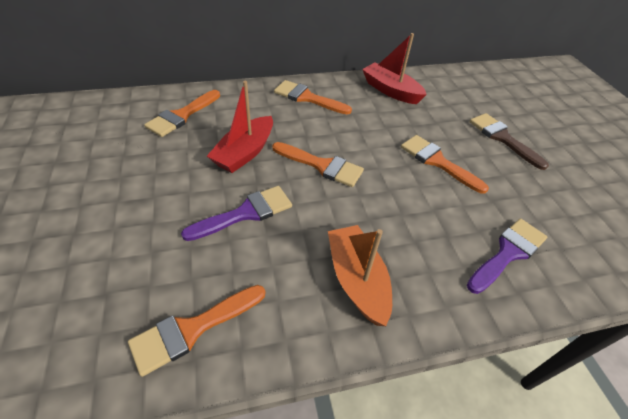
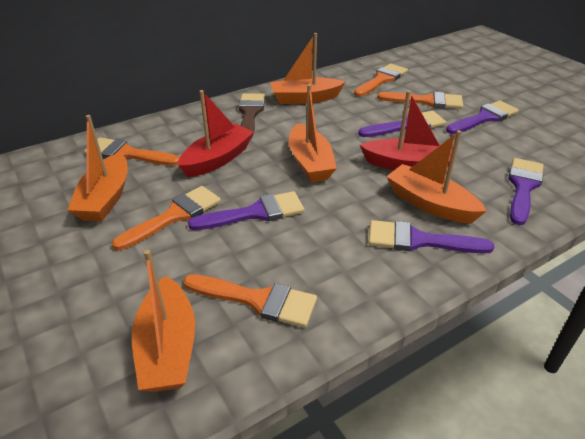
orange boat: 1 -> 5
purple brush: 2 -> 5

